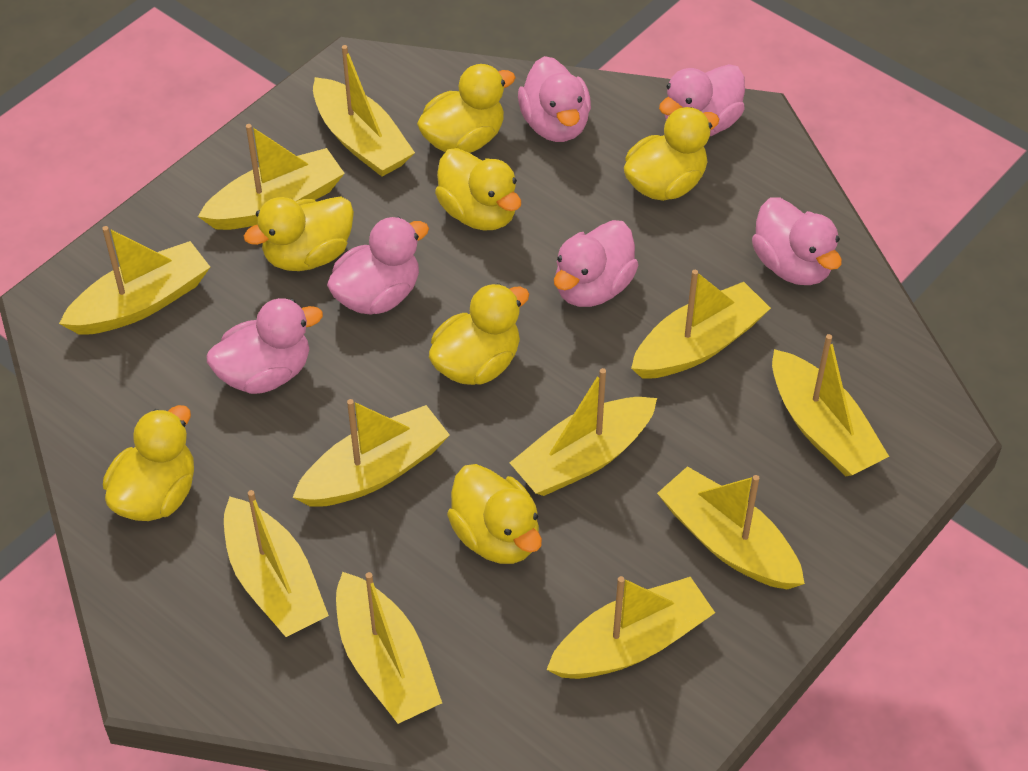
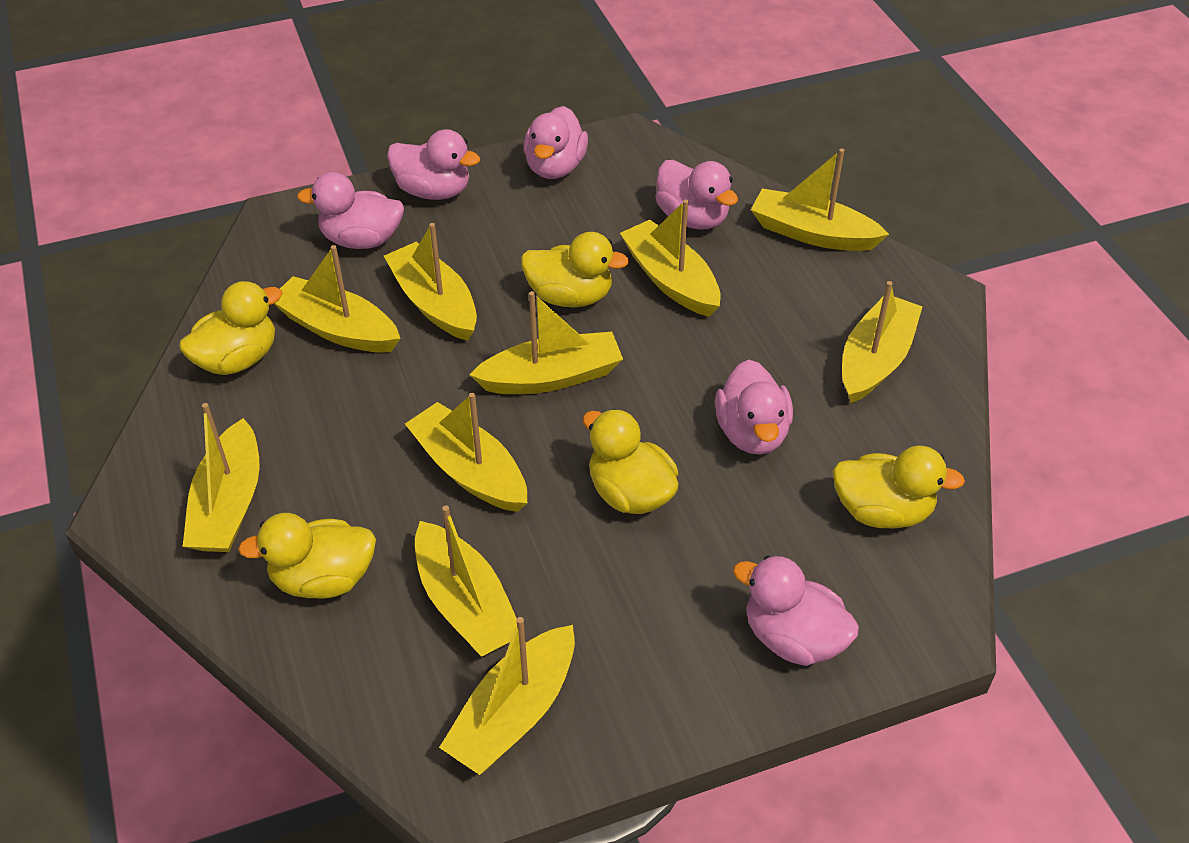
yellow boat: 11 -> 10
yellow duck: 7 -> 5

